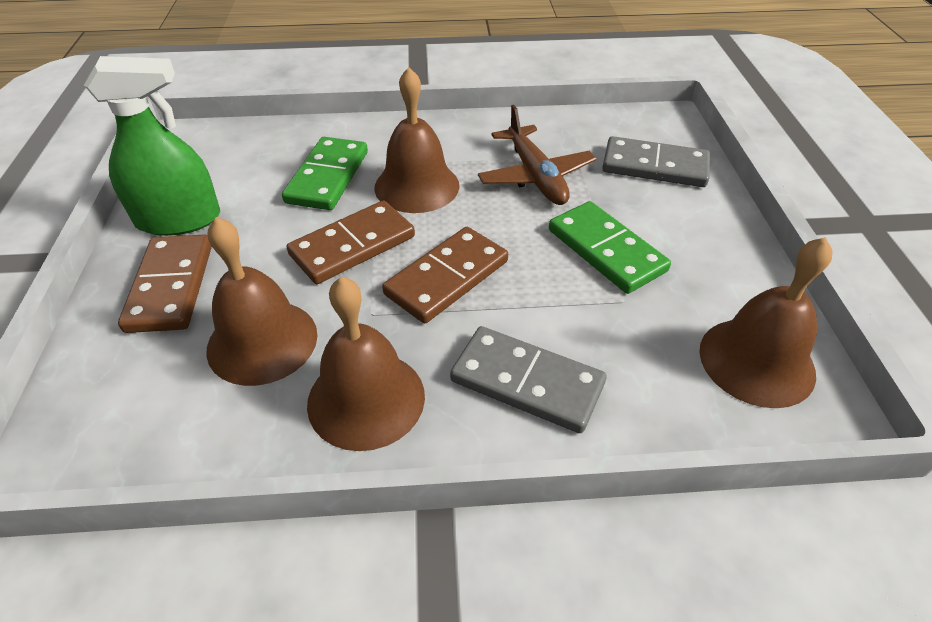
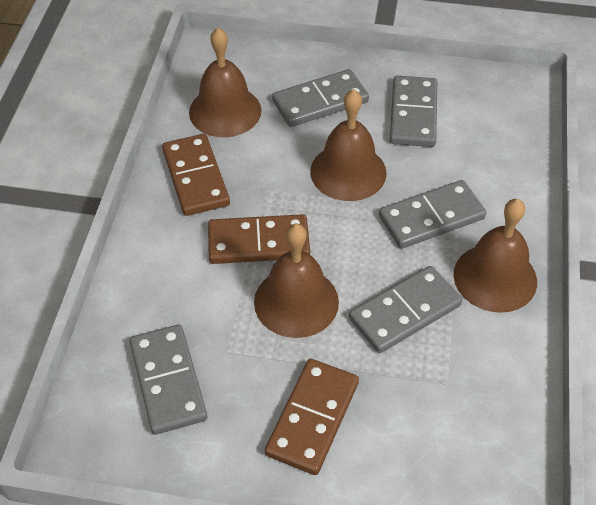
brown plane: 1 -> 0
green domino: 2 -> 0
green spray bottle: 1 -> 0
grey domino: 2 -> 5

